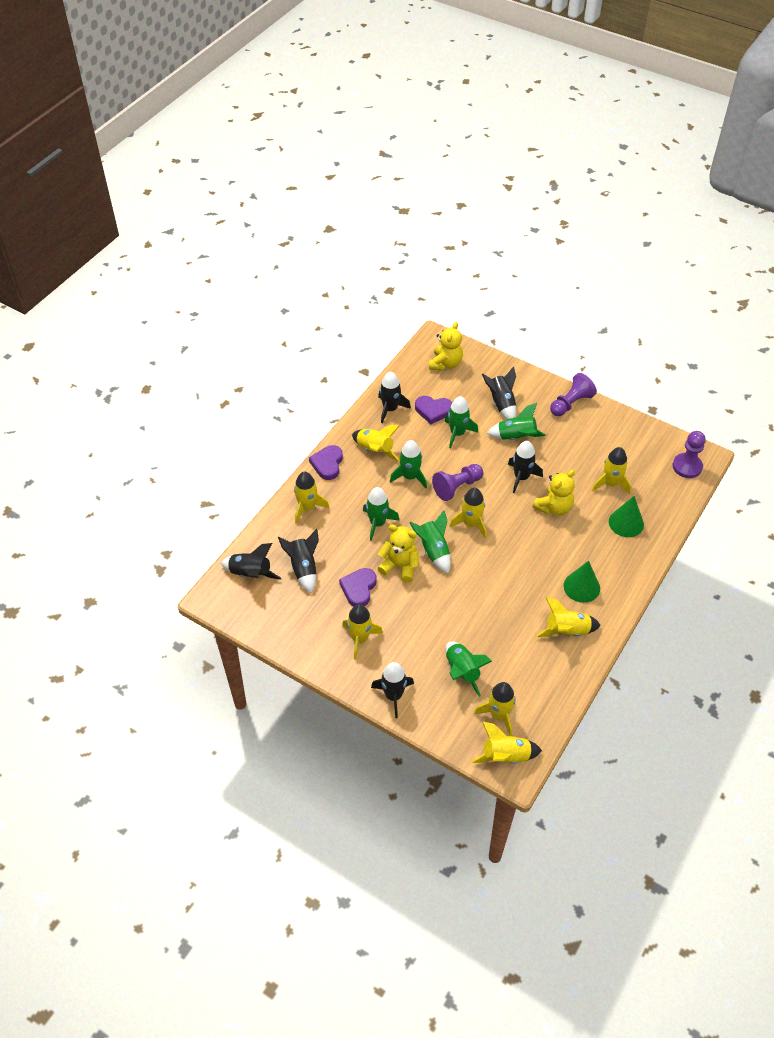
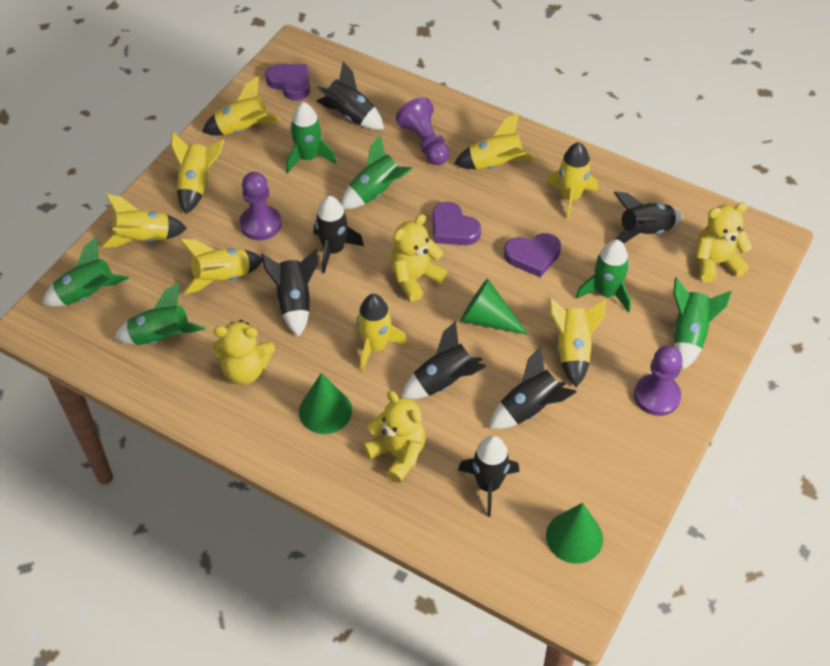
black rocket: 6 -> 7
green cone: 2 -> 3
yellow teddy bear: 3 -> 4

